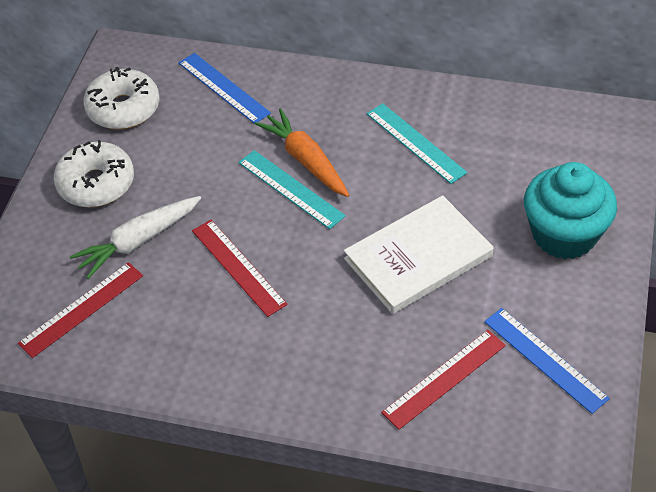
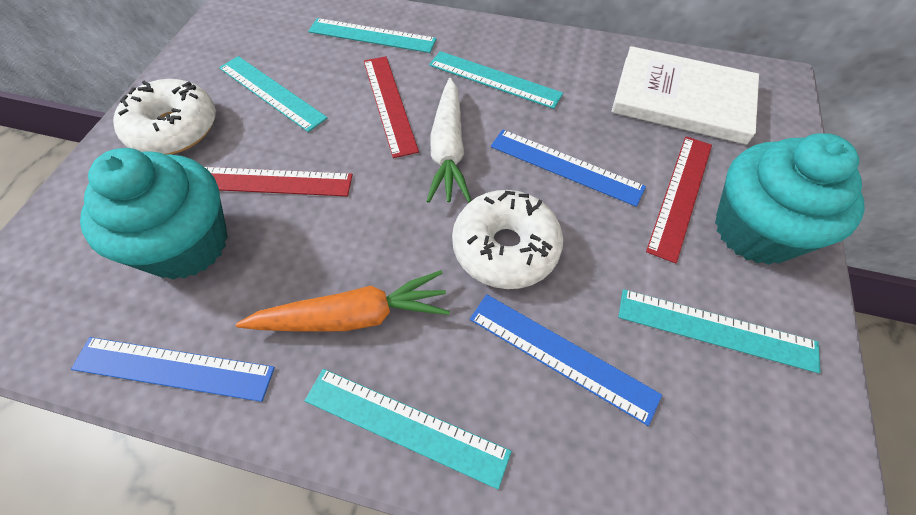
blue ruler: 2 -> 3
turquoise cupcake: 1 -> 2
turquoise ruler: 2 -> 5

